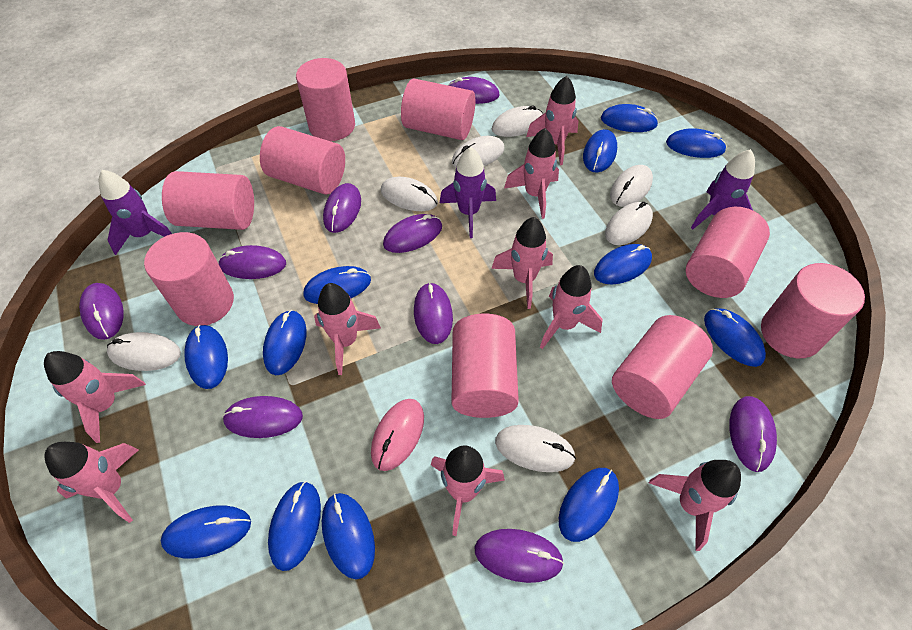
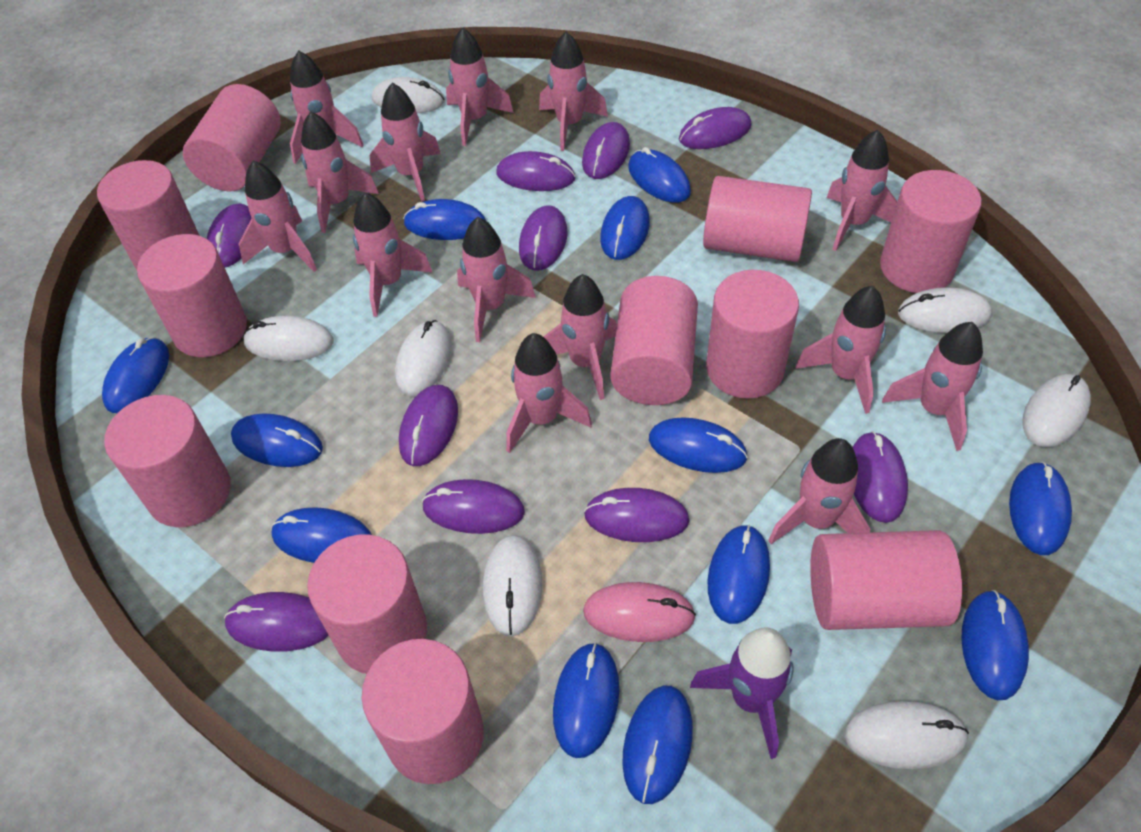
pink cylinder: 9 -> 11
pink rocket: 9 -> 14
purple mouse: 9 -> 10
purple rocket: 3 -> 1

